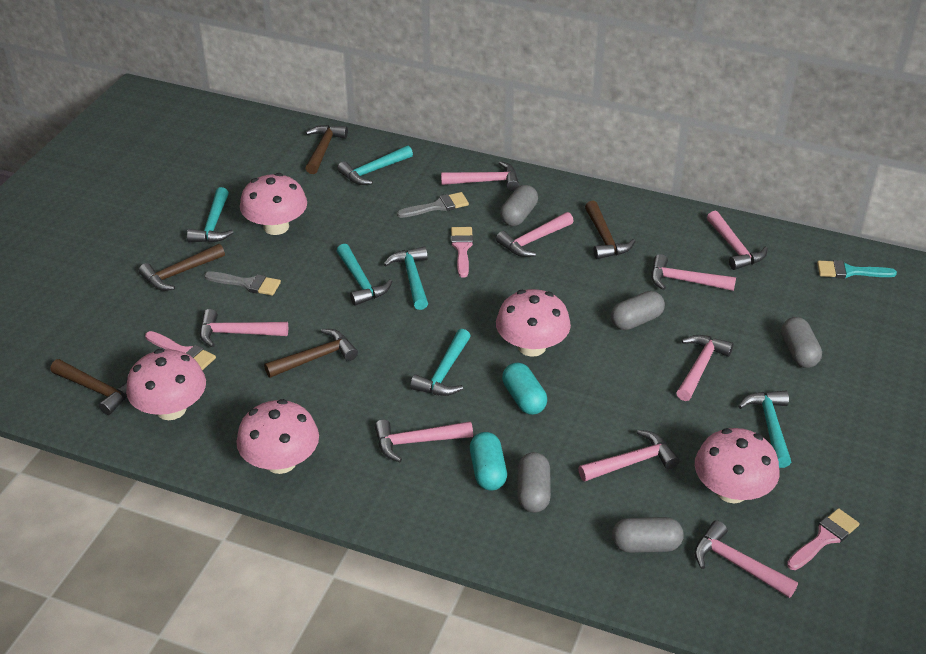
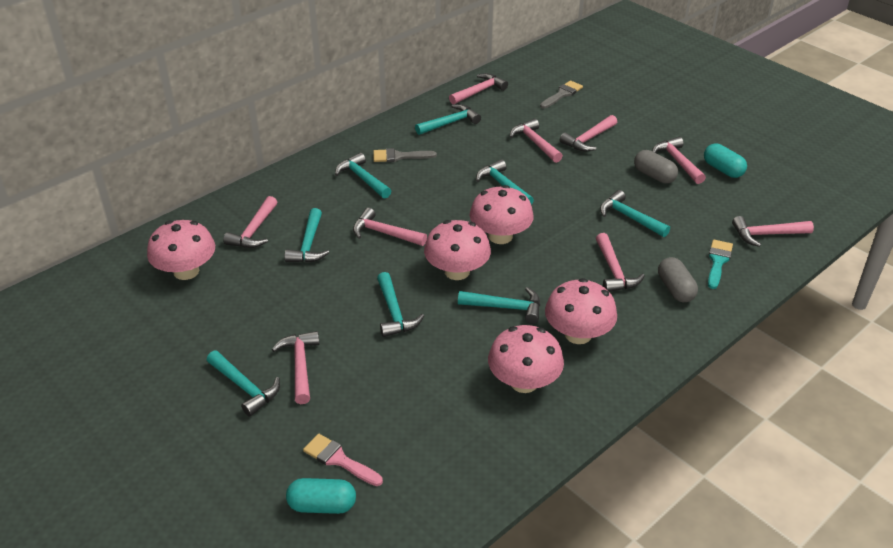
brown hammer: 5 -> 0
grey capsule: 5 -> 2
pink brush: 3 -> 1
turquoise hammer: 6 -> 8

